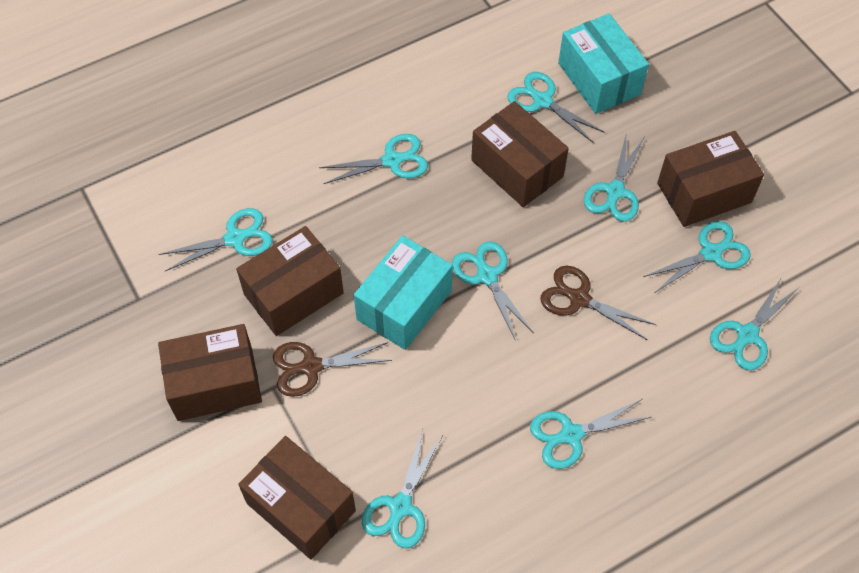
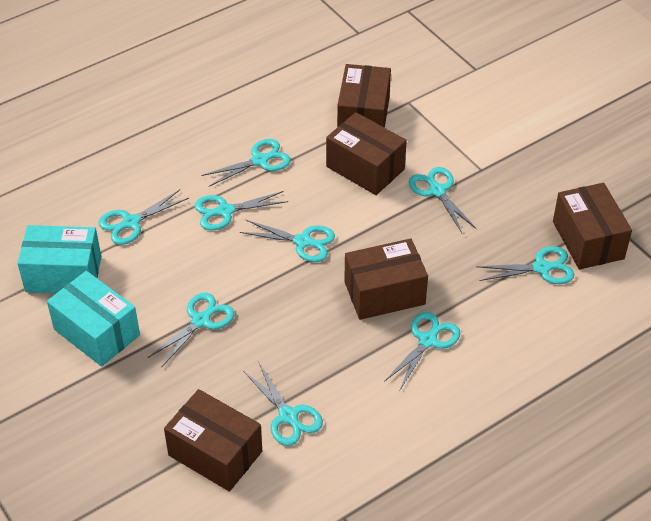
brown scissors: 2 -> 0

